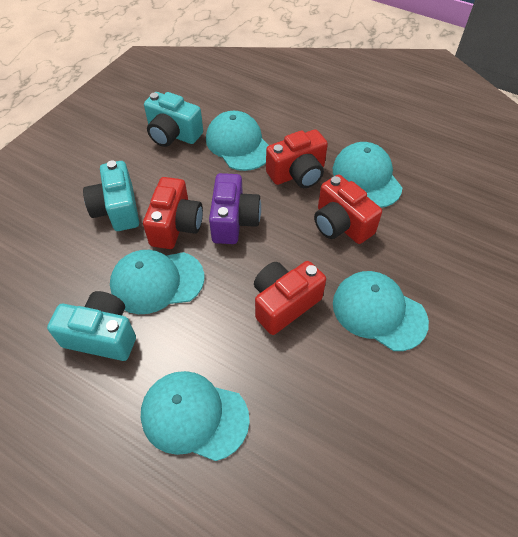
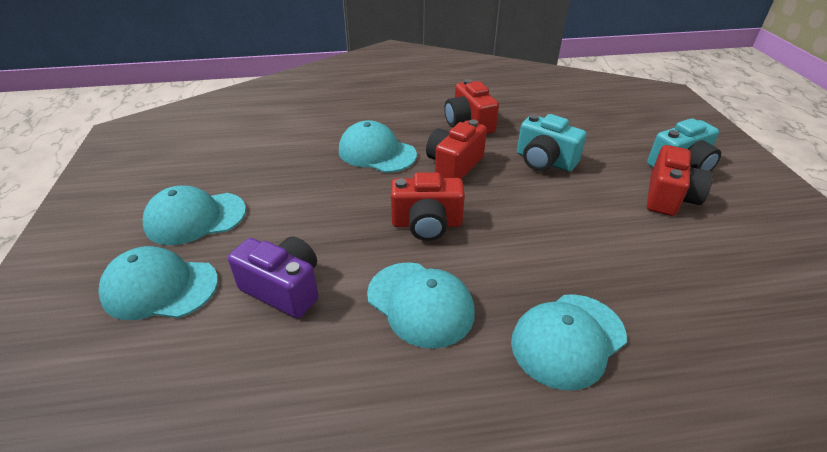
turquoise camera: 3 -> 2

